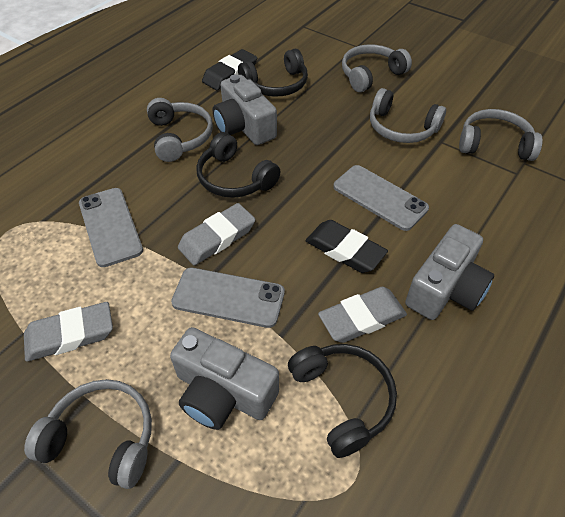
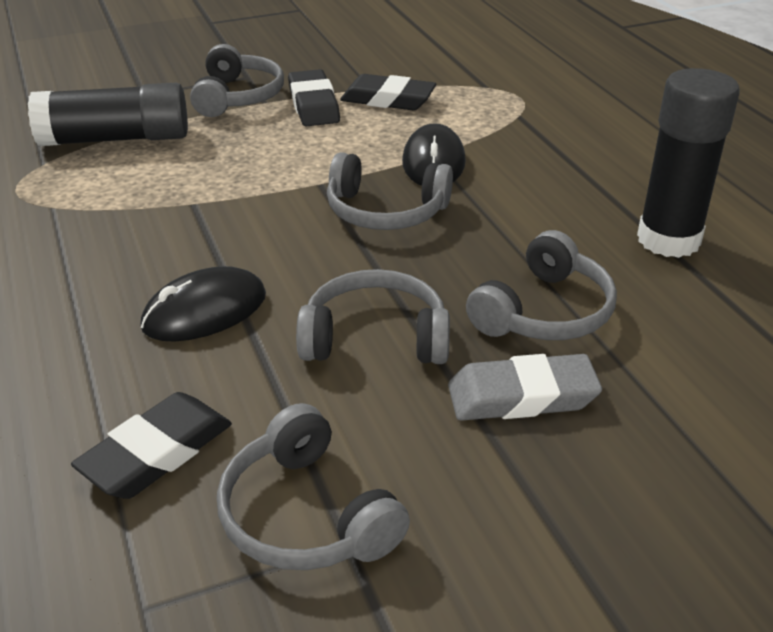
black eraser: 2 -> 3
black glue stick: 0 -> 2
black headphones: 3 -> 0
black mouse: 0 -> 2
grey camera: 3 -> 0
grey eraser: 3 -> 1
grey phone: 3 -> 0

